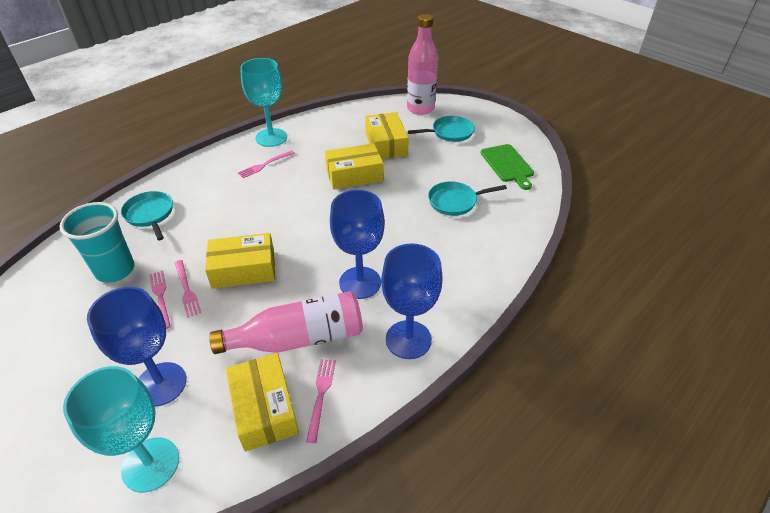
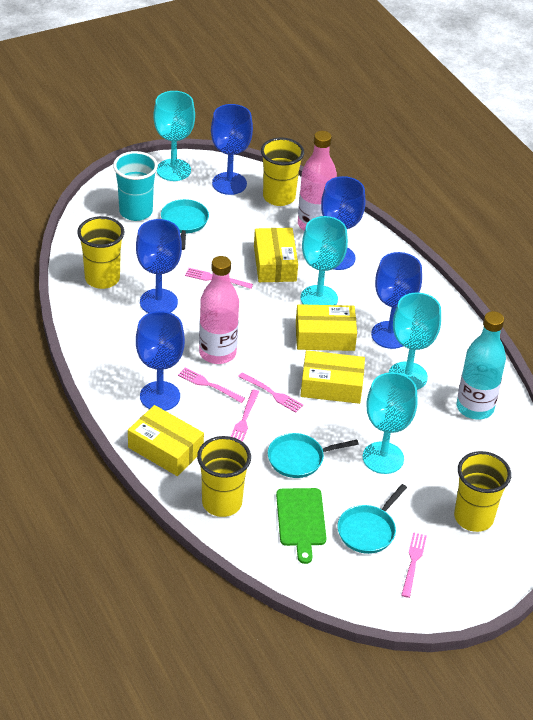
blue goblet: 3 -> 5
pink fork: 4 -> 5
turquoise bottle: 0 -> 1
turquoise goblet: 2 -> 4
yellow cup: 0 -> 4

